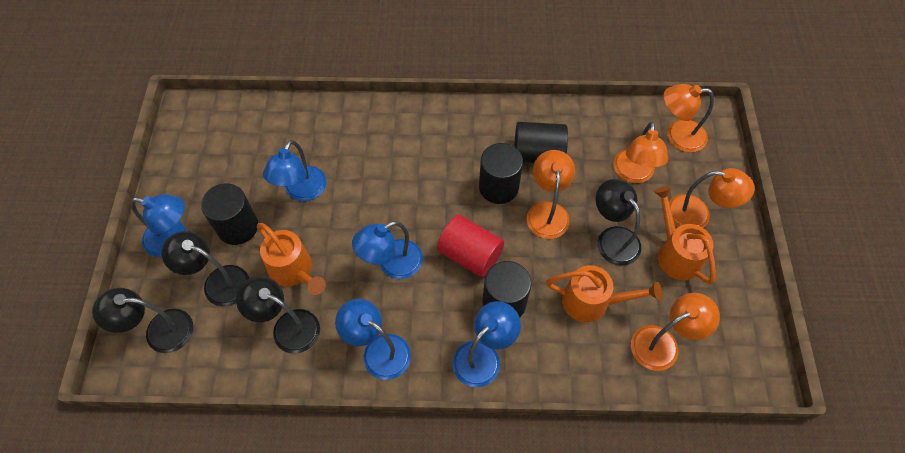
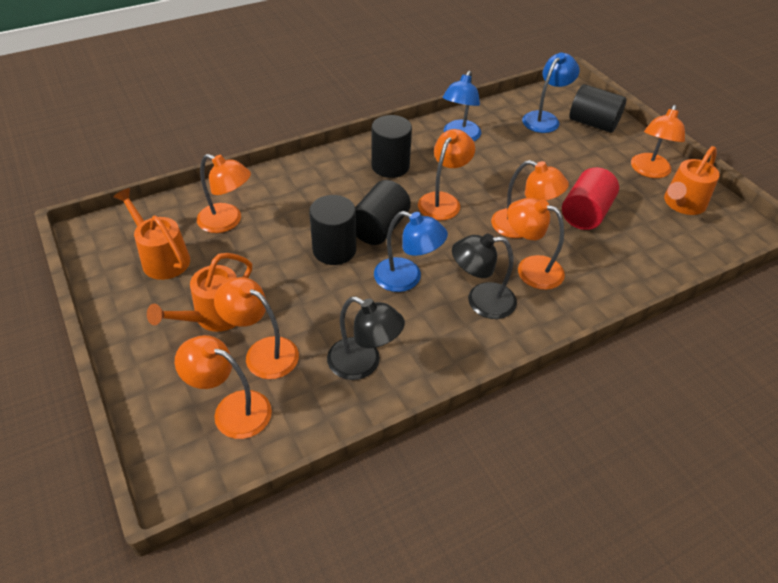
black lamp: 4 -> 2
blue lamp: 5 -> 3
orange lamp: 5 -> 7

